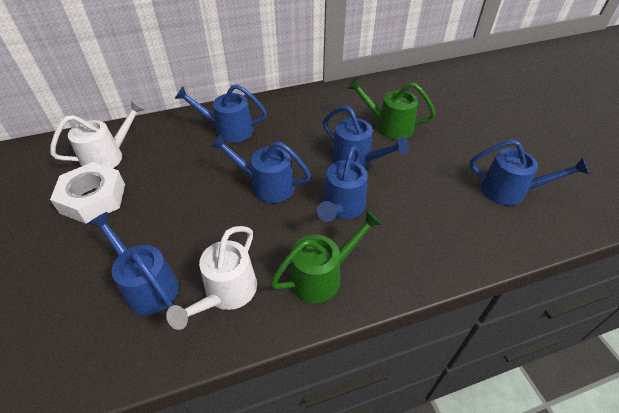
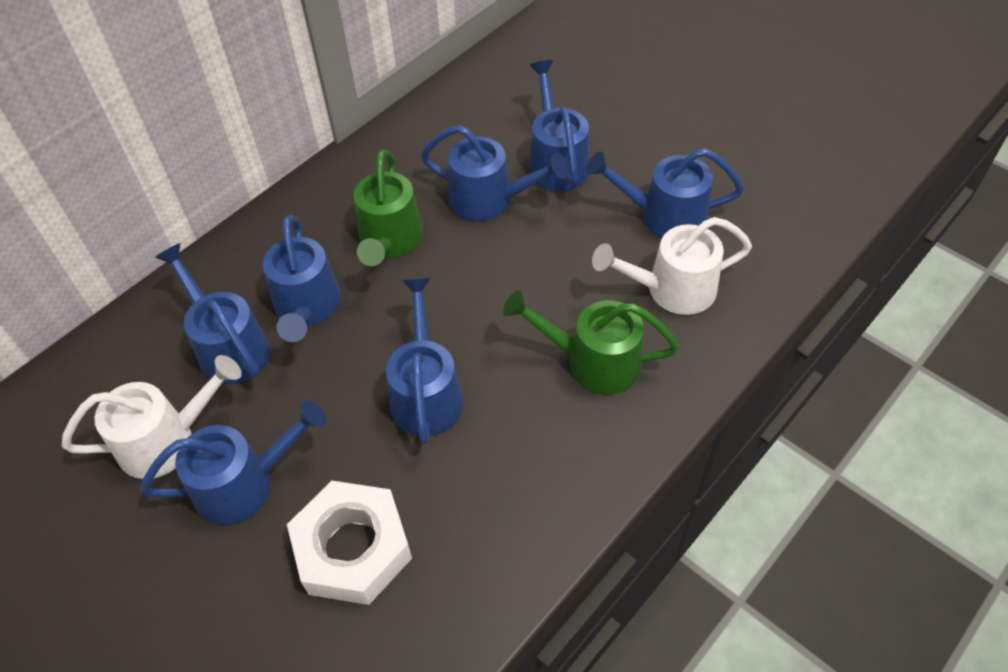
blue watering can: 6 -> 7

